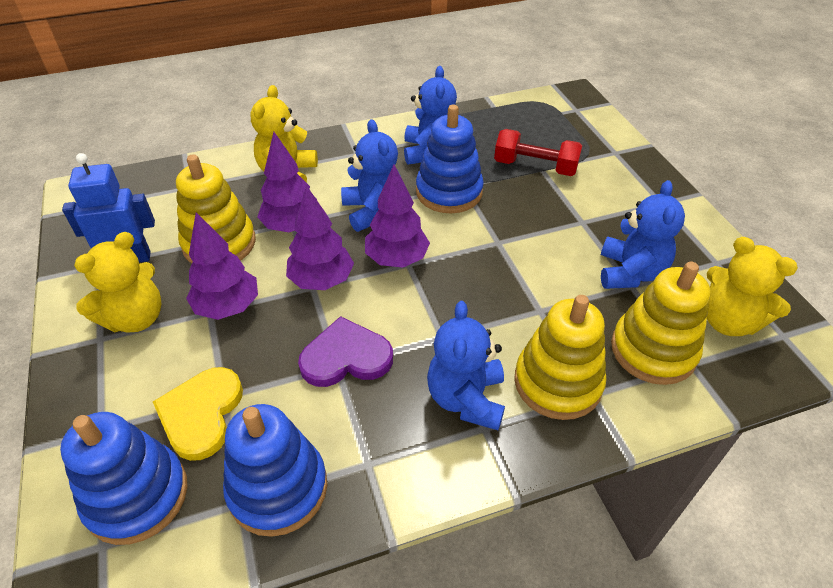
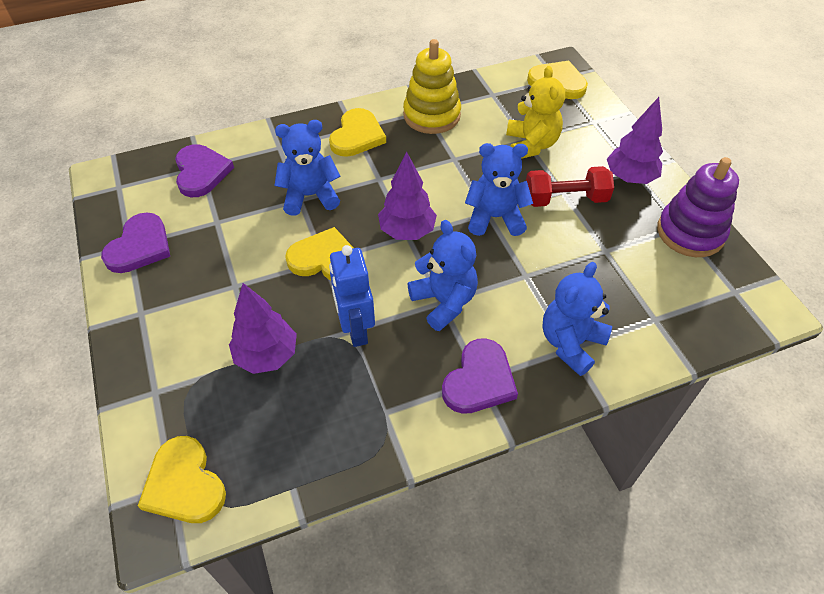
blue stacking toy: 3 -> 0
purple heart: 1 -> 3
purple stacking toy: 0 -> 1
purple tree: 4 -> 3
yellow heart: 1 -> 4
yellow stacking toy: 3 -> 1
yellow teddy bear: 3 -> 1

